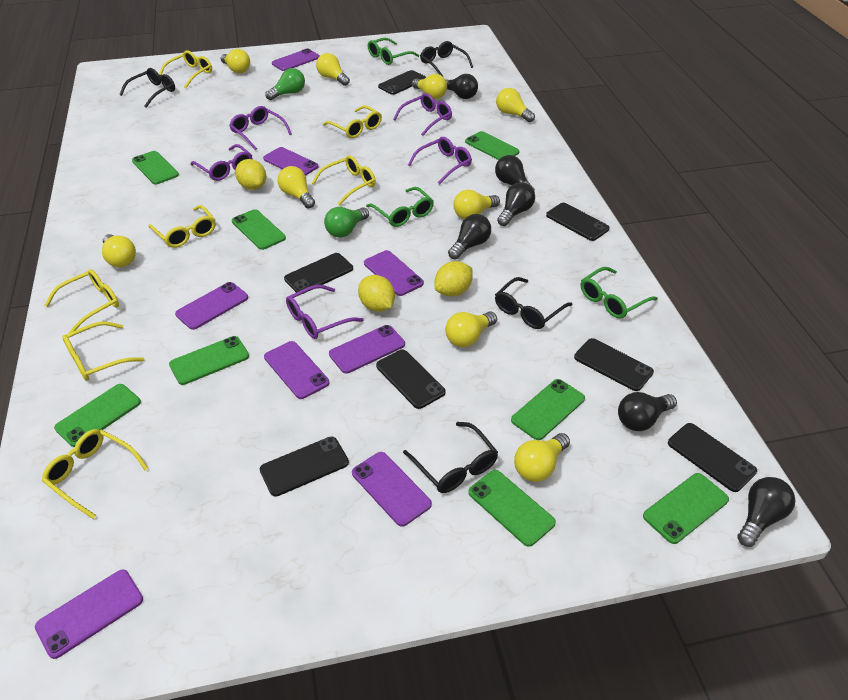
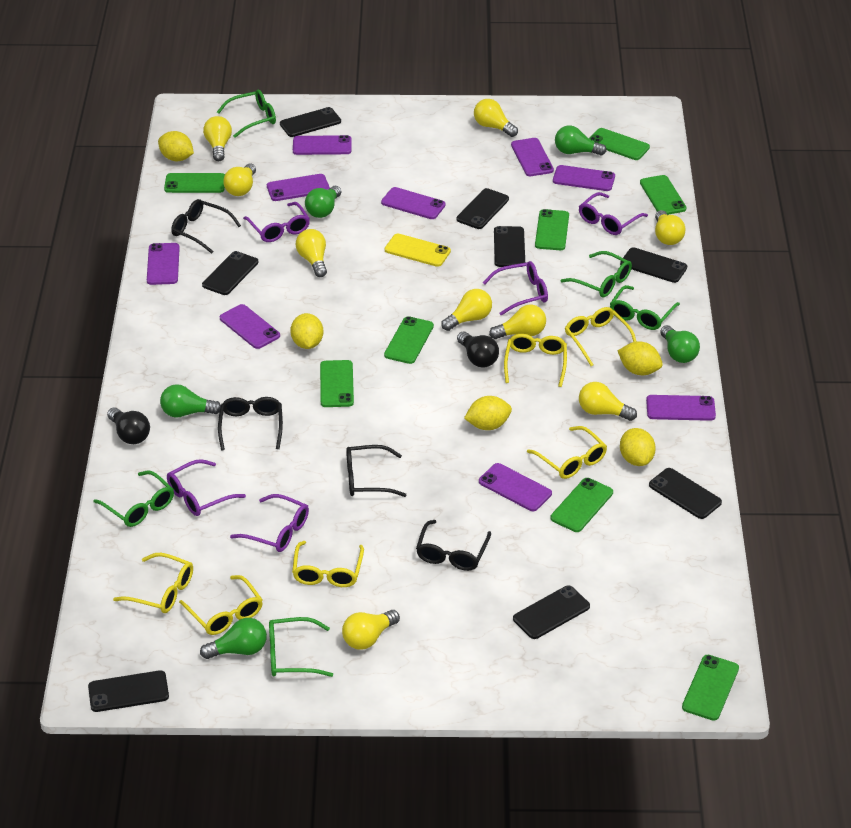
black light bulb: 6 -> 2
black phone: 7 -> 8
green glasses: 3 -> 5
green light bulb: 2 -> 5
purple phone: 8 -> 9
yellow glasses: 7 -> 6
yellow lemon: 3 -> 5
yellow phone: 0 -> 1

